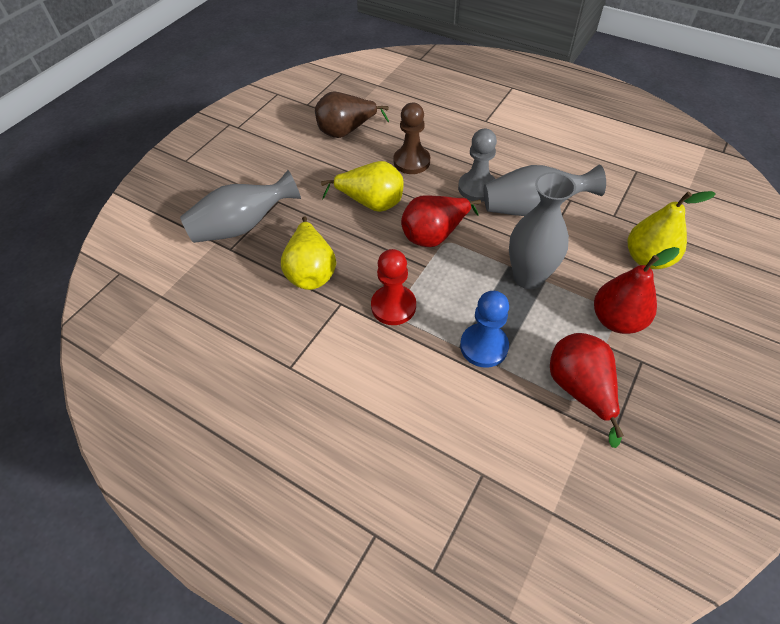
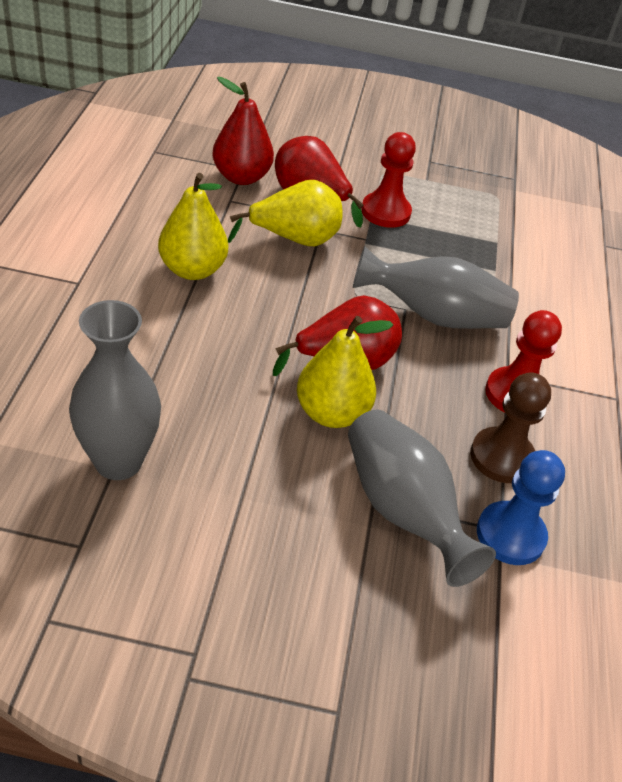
brown pear: 1 -> 0
grey pawn: 1 -> 0
red pawn: 1 -> 2

